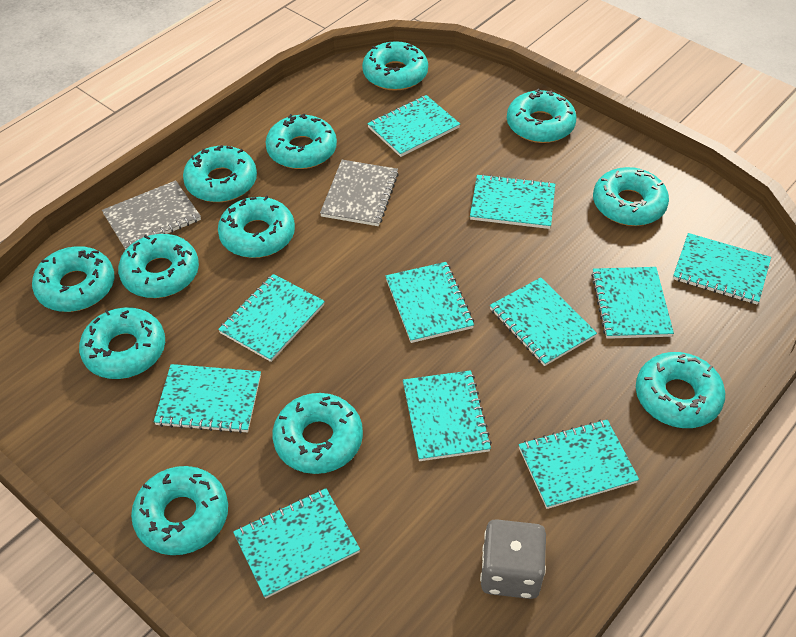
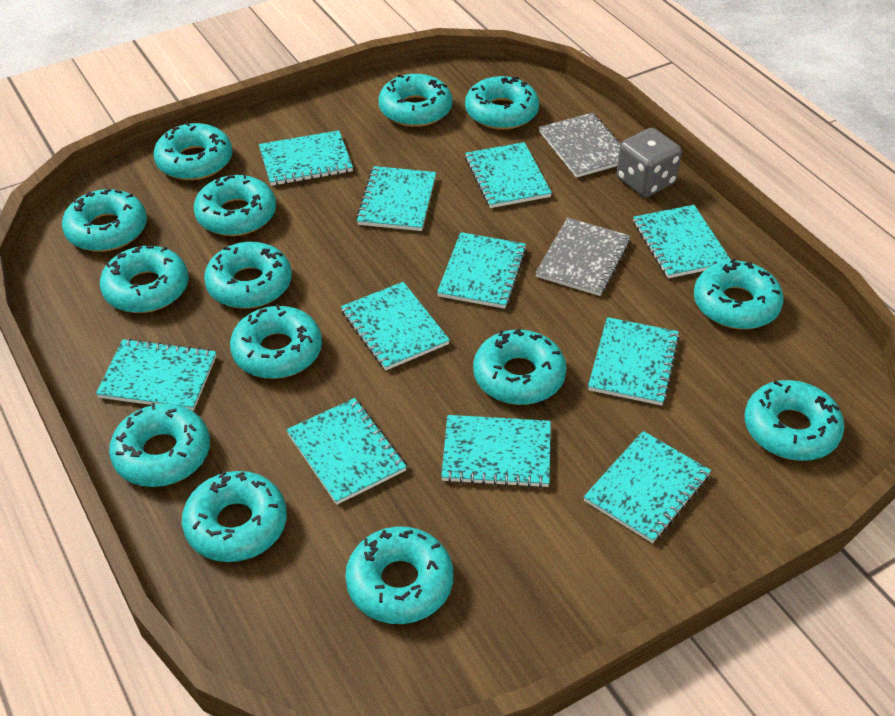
turquoise donut: 12 -> 14

